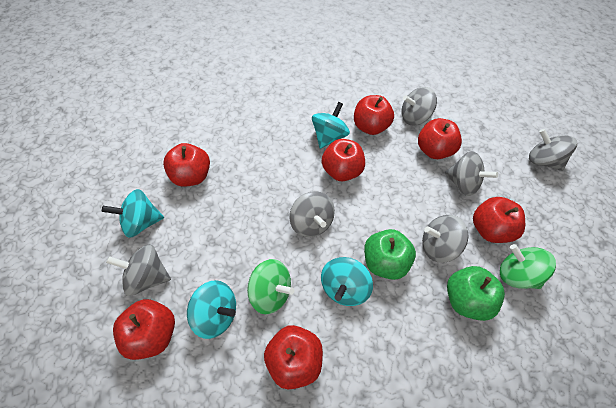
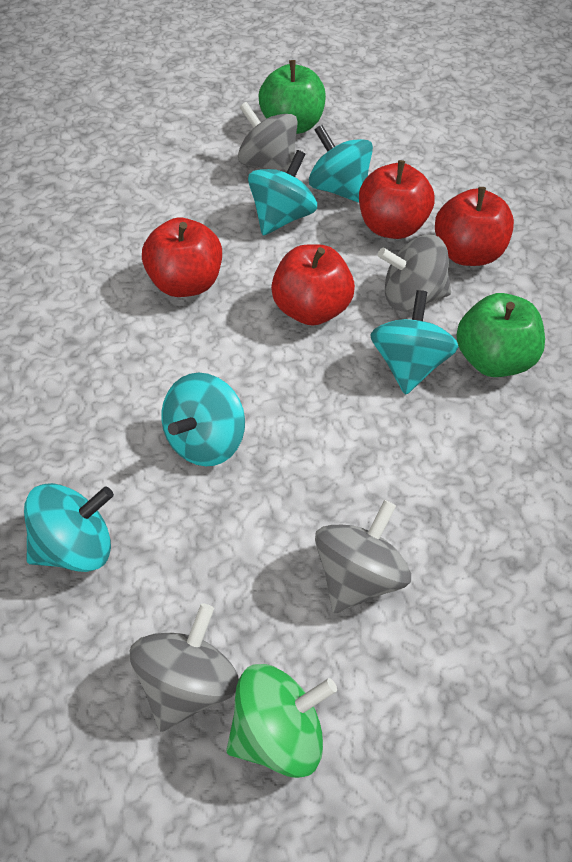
green spinning top: 2 -> 1
grey spinning top: 6 -> 4
red apple: 7 -> 4
turquoise spinning top: 4 -> 5

